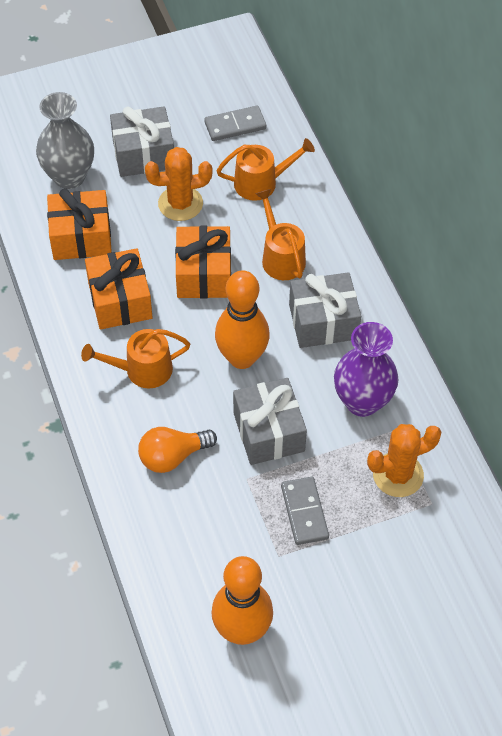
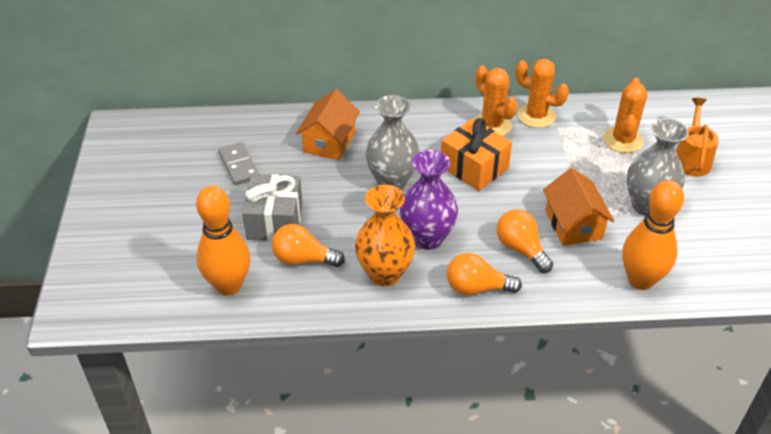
grey domino: 2 -> 1
grey gift: 3 -> 1
grey vase: 1 -> 2
orange cactus: 2 -> 3
orange gift: 3 -> 1
orange house: 0 -> 2
orange light bulb: 1 -> 3
orange vase: 0 -> 1
orange watering can: 3 -> 1

